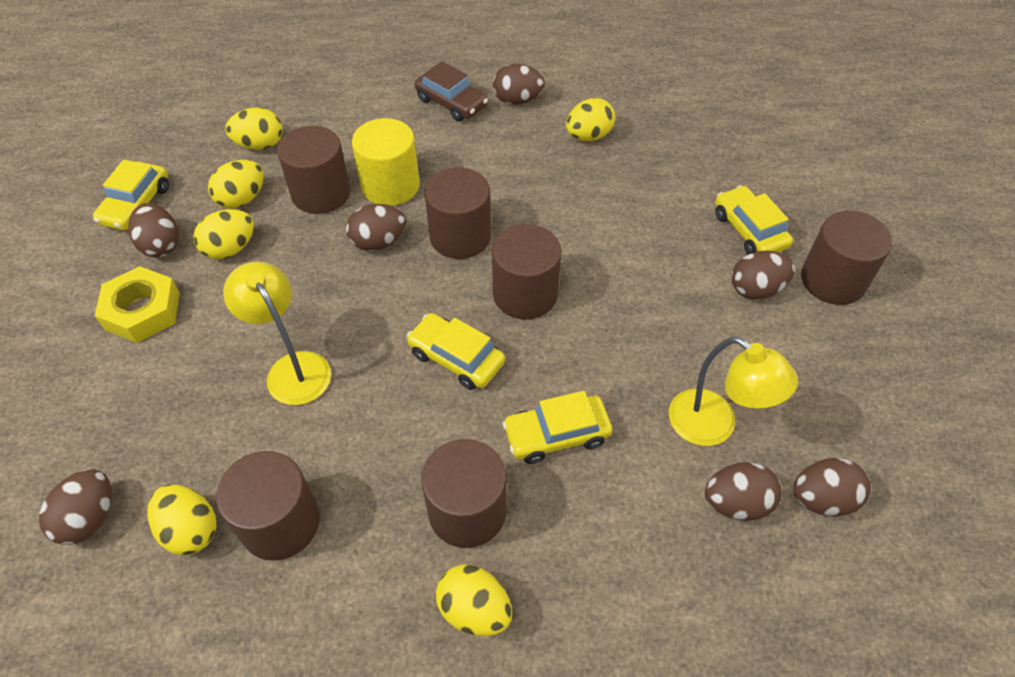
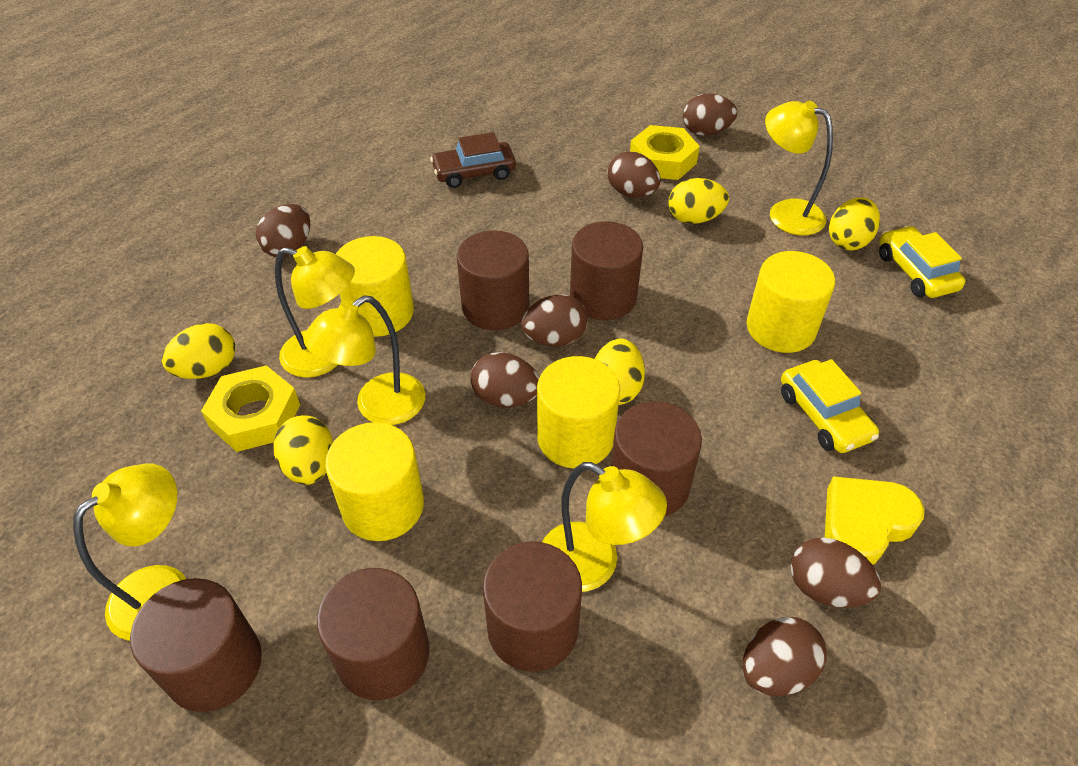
yellow car: 4 -> 2
yellow cylinder: 1 -> 4
yellow egg: 6 -> 5
yellow heart: 0 -> 1
yellow lamp: 2 -> 5
yellow nut: 1 -> 2

